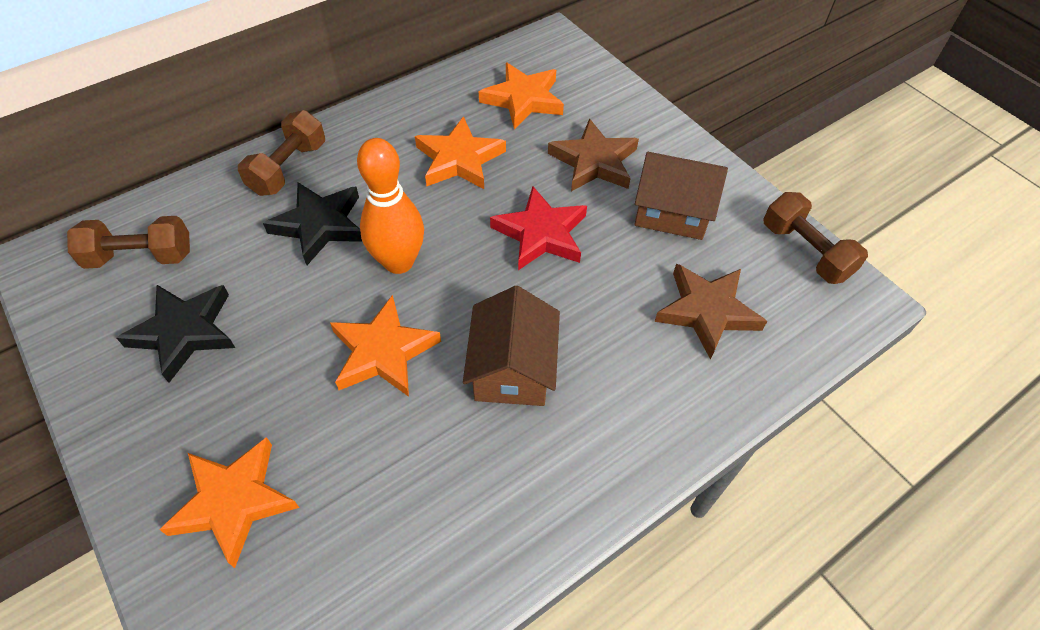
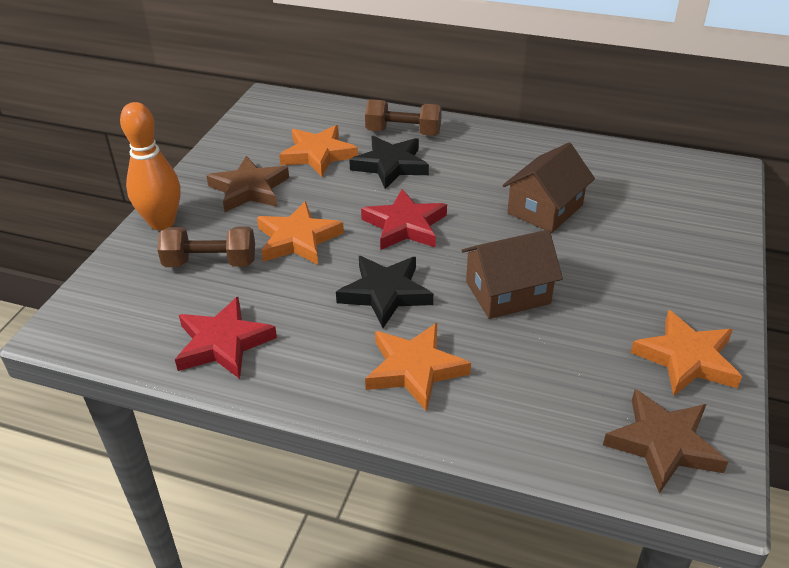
brown dumbbell: 3 -> 2
red star: 1 -> 2

